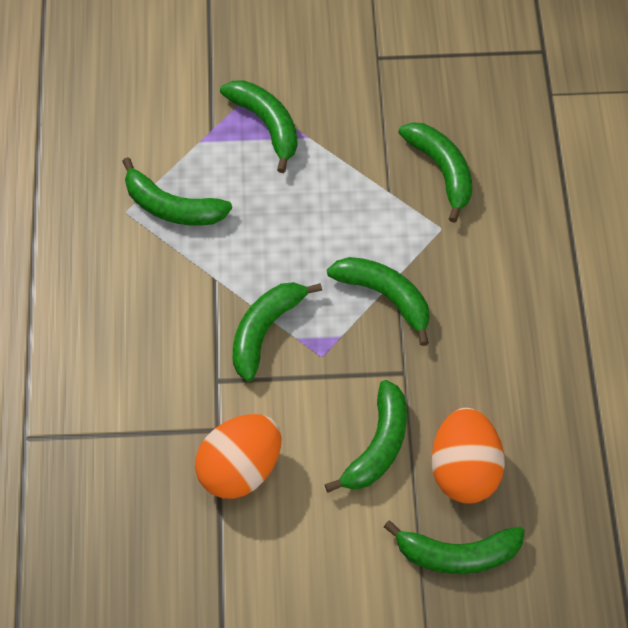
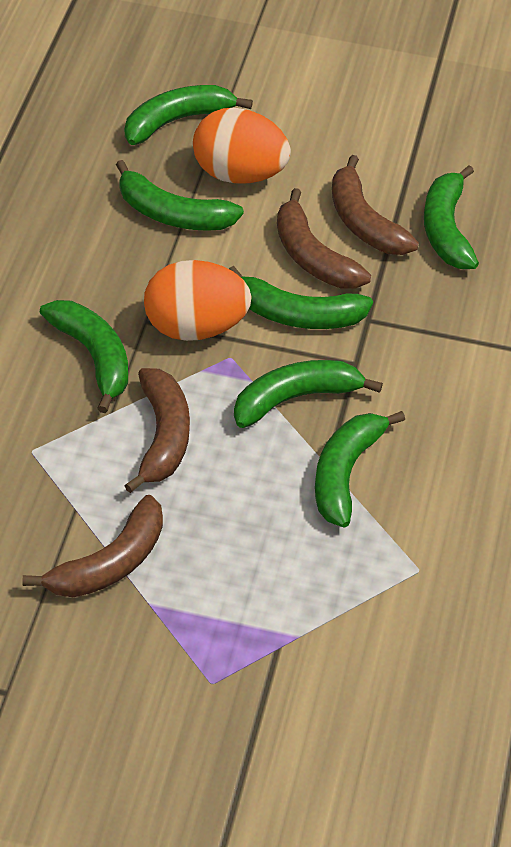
brown banana: 0 -> 4

